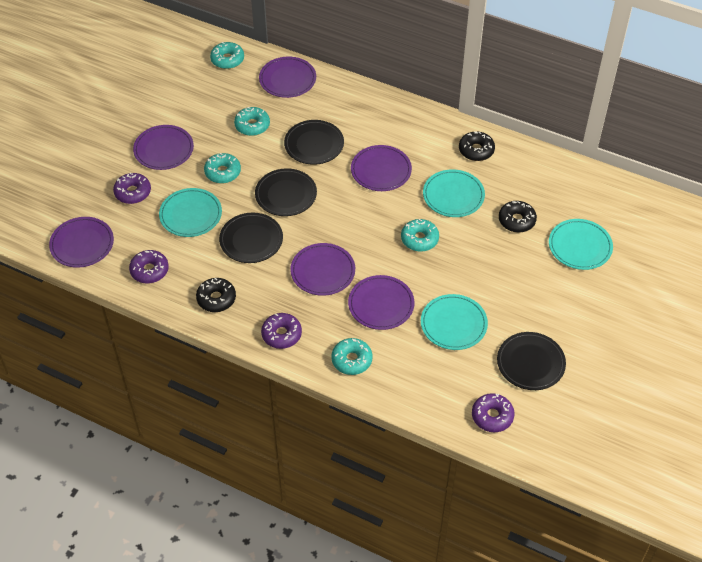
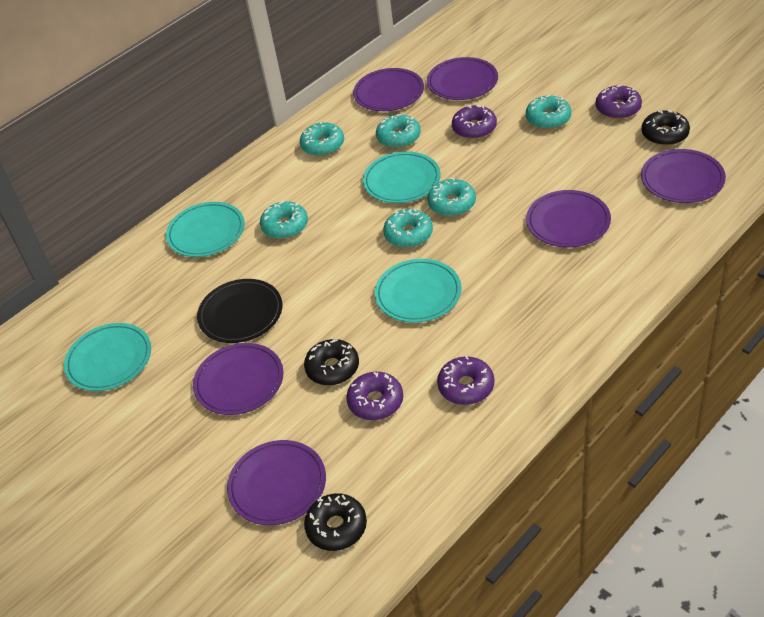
black plate: 4 -> 1
turquoise donut: 5 -> 6

